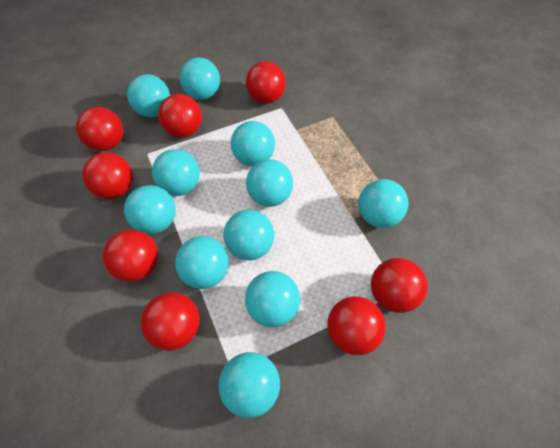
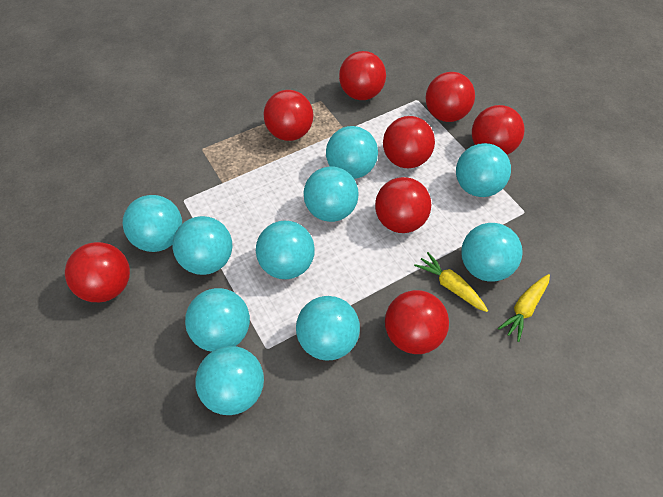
turquoise ball: 11 -> 10
yellow carrot: 0 -> 2

